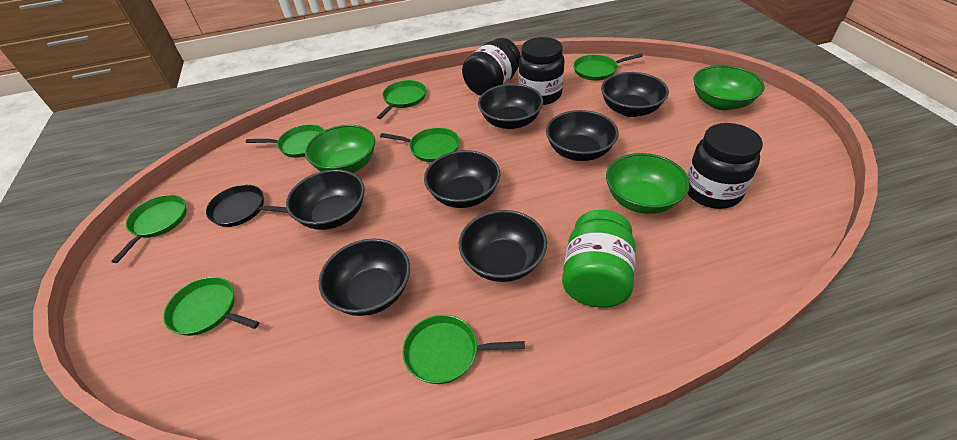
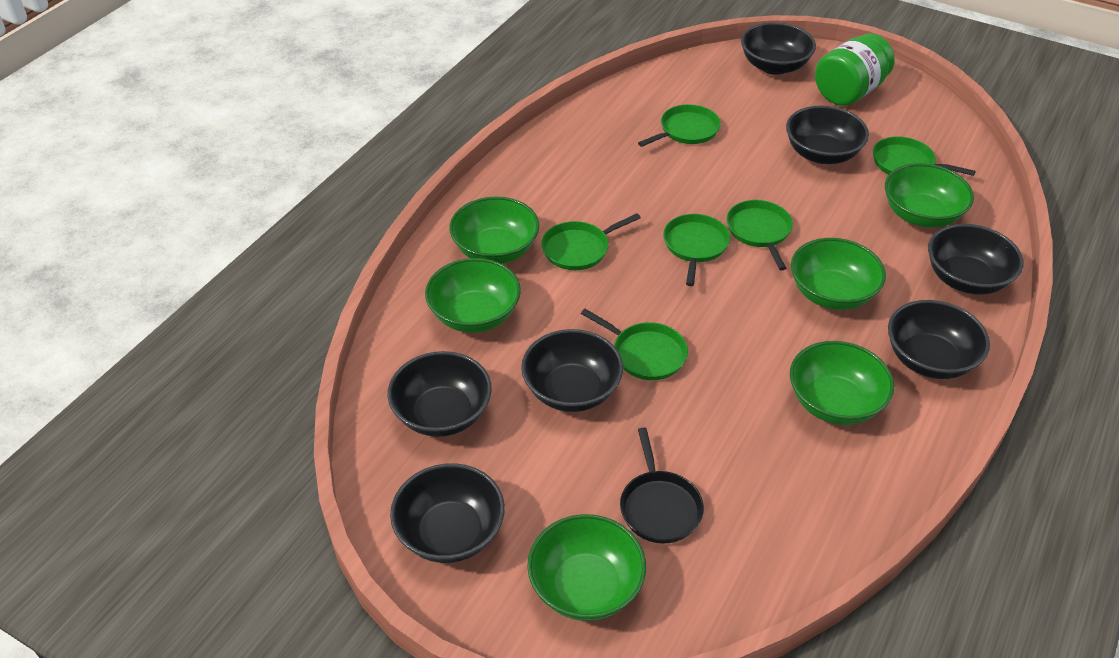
black jar: 3 -> 0
green bowl: 3 -> 6
green pan: 7 -> 6

